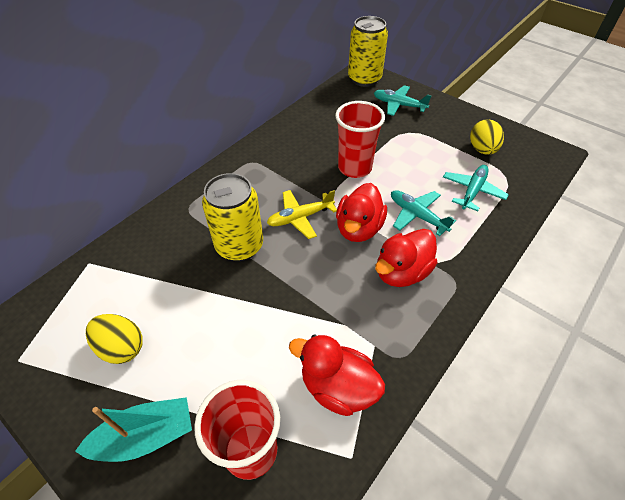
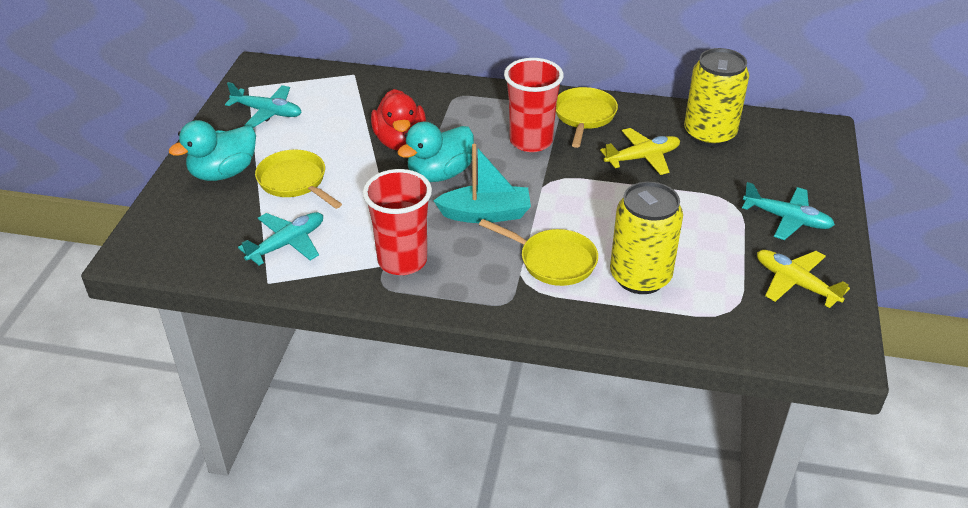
red duck: 3 -> 1
turquoise duck: 0 -> 2
yellow egg: 2 -> 0
yellow pan: 0 -> 3
yellow plane: 1 -> 2

